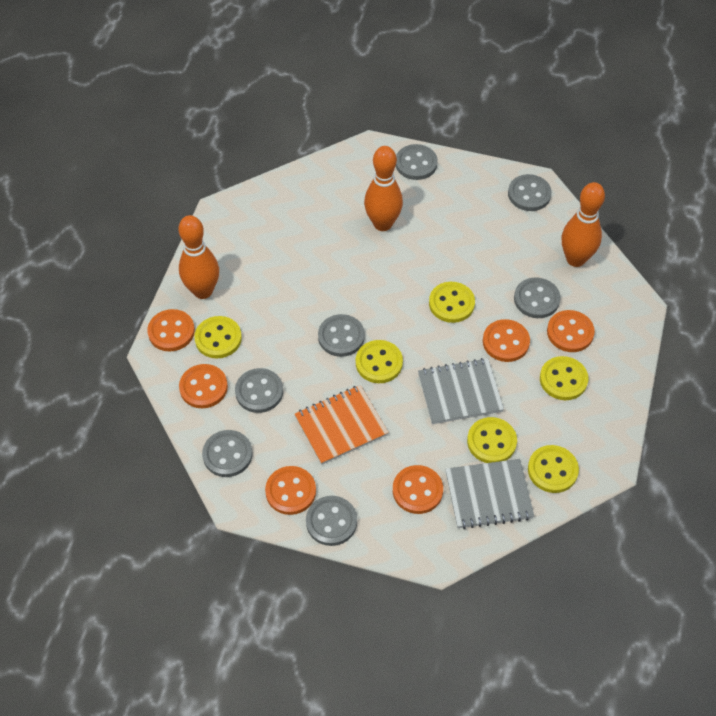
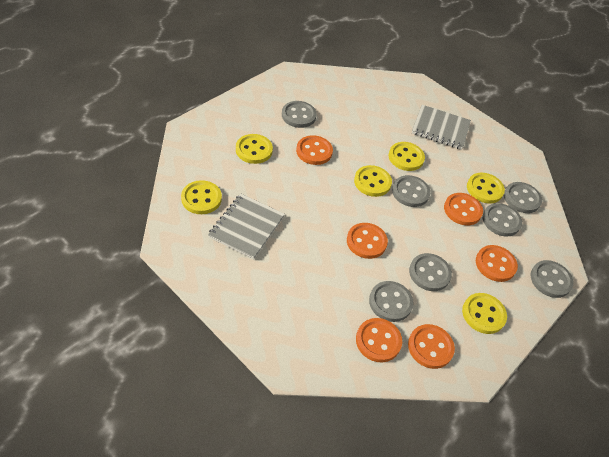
orange bowling pin: 3 -> 0
orange notebook: 1 -> 0

